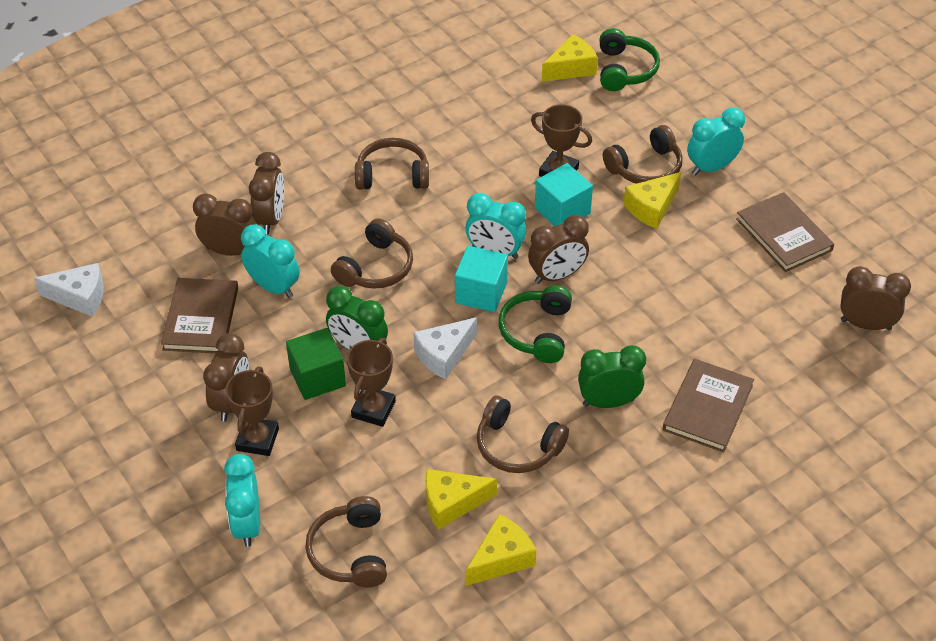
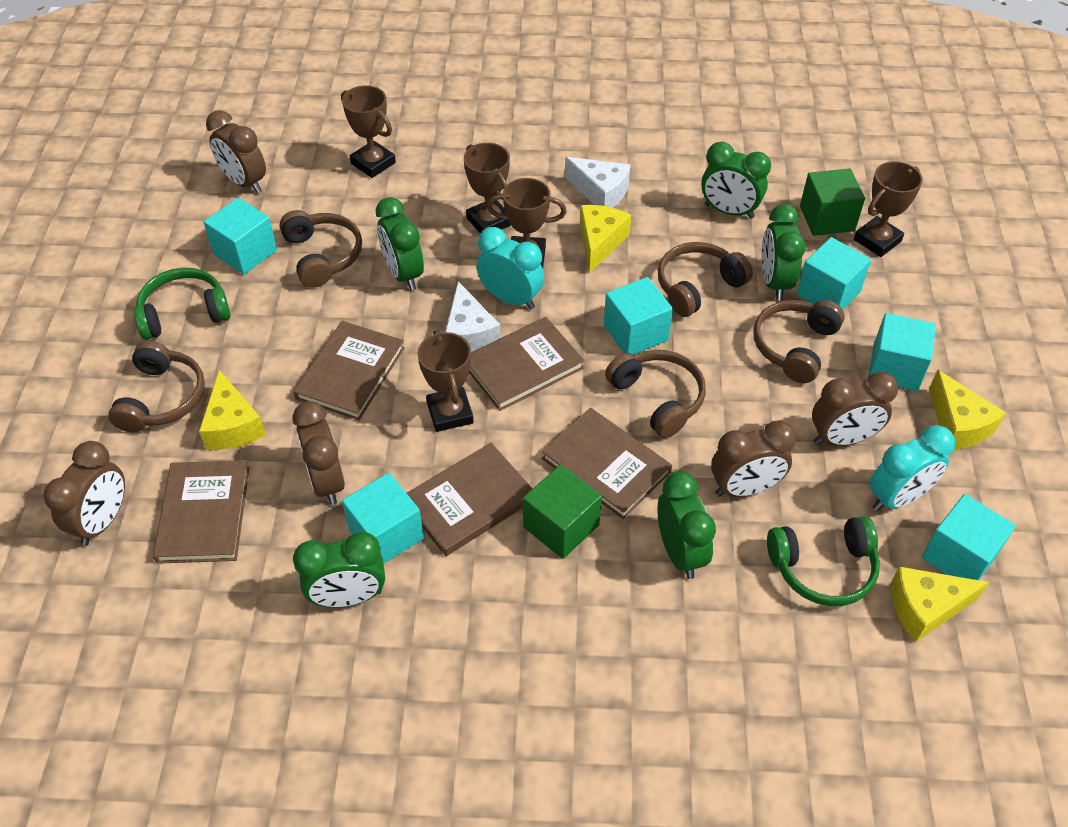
brown book: 3 -> 5
brown trophy: 3 -> 5
green clock: 2 -> 5
green cube: 1 -> 2
turquoise clock: 4 -> 2
turquoise cube: 2 -> 6

